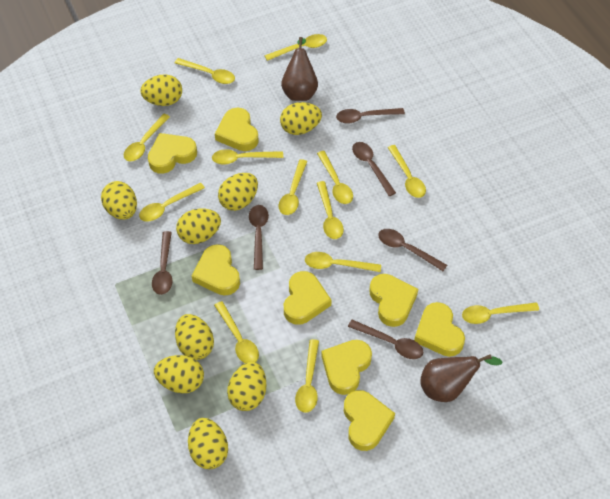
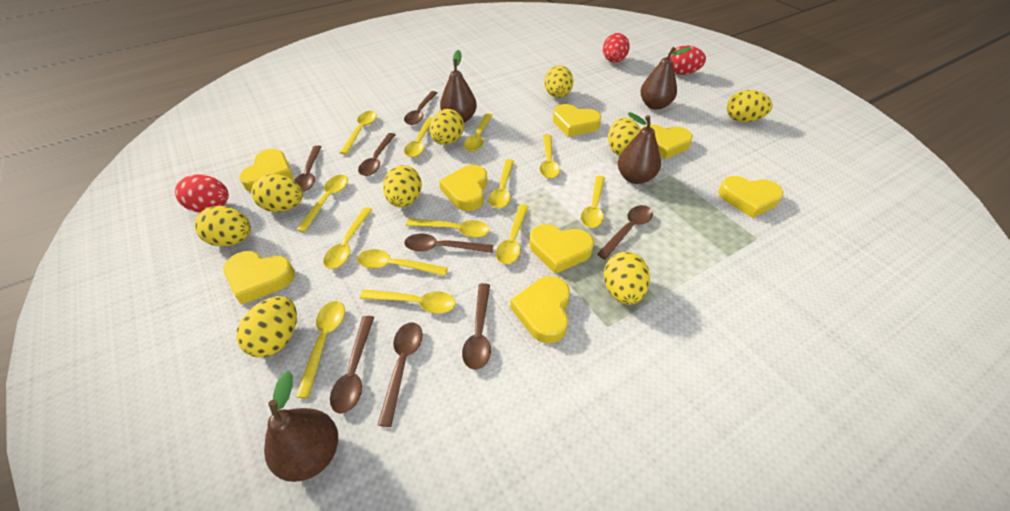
brown pear: 2 -> 4
brown spoon: 6 -> 8
red egg: 0 -> 3

